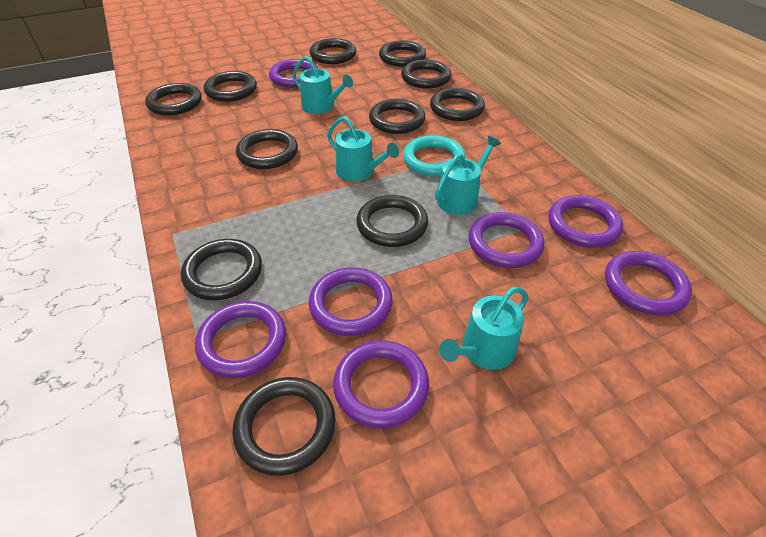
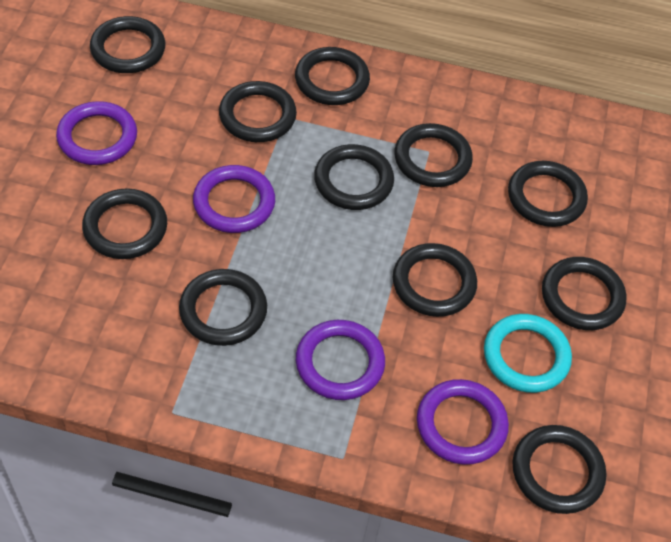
purple ring: 7 -> 4
turquoise watering can: 4 -> 0

